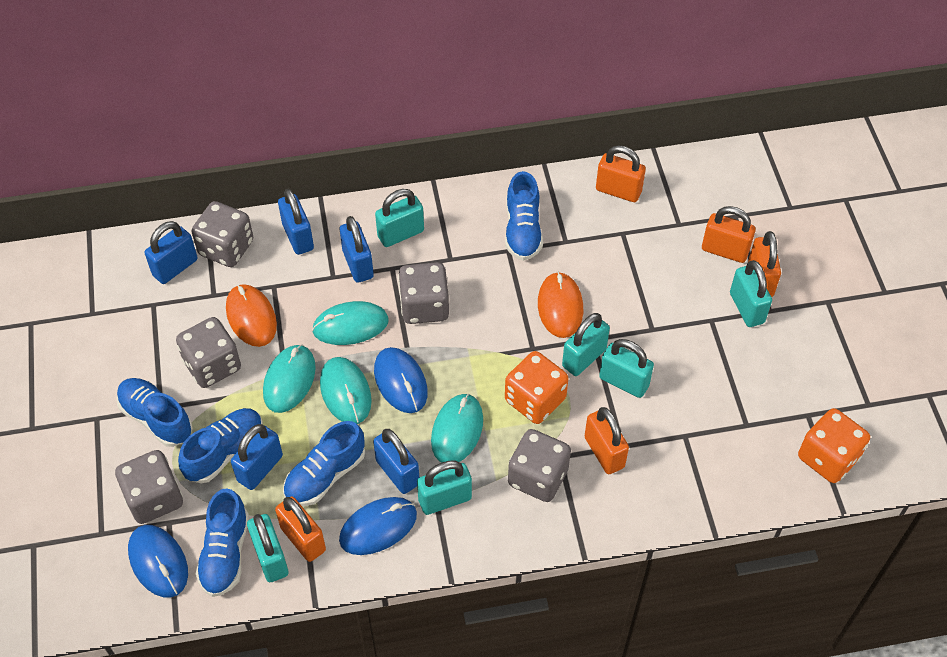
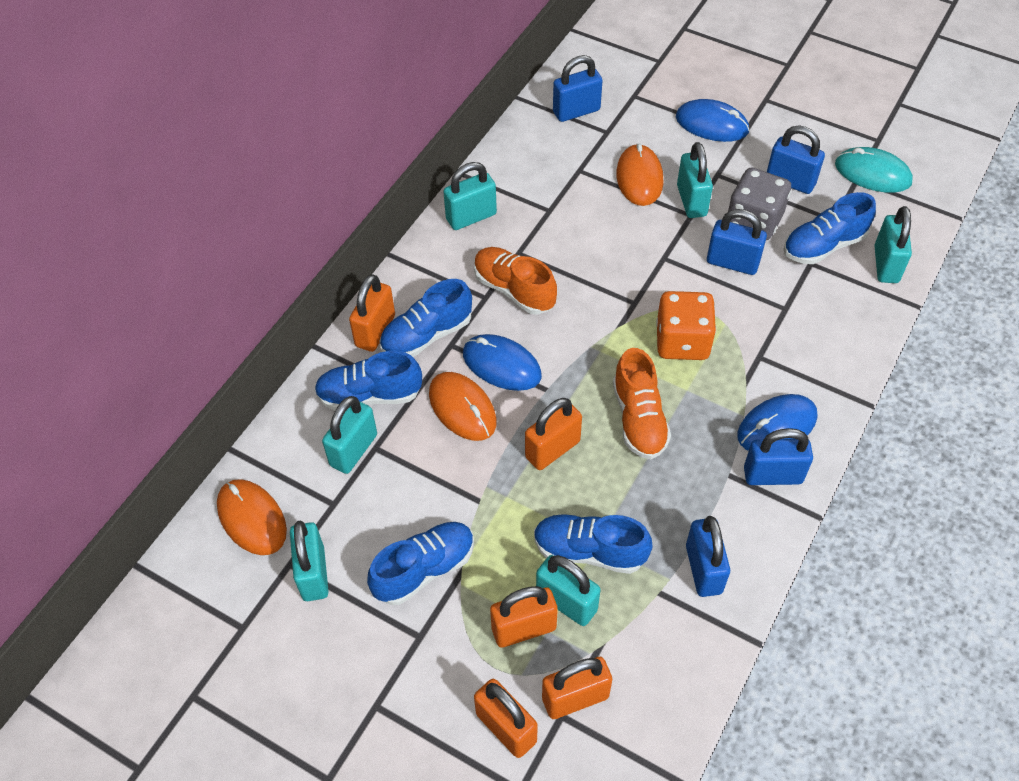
grey dice: 5 -> 1
orange dice: 2 -> 1
orange mouse: 2 -> 3
orange shoe: 0 -> 2
turquoise mouse: 4 -> 1

